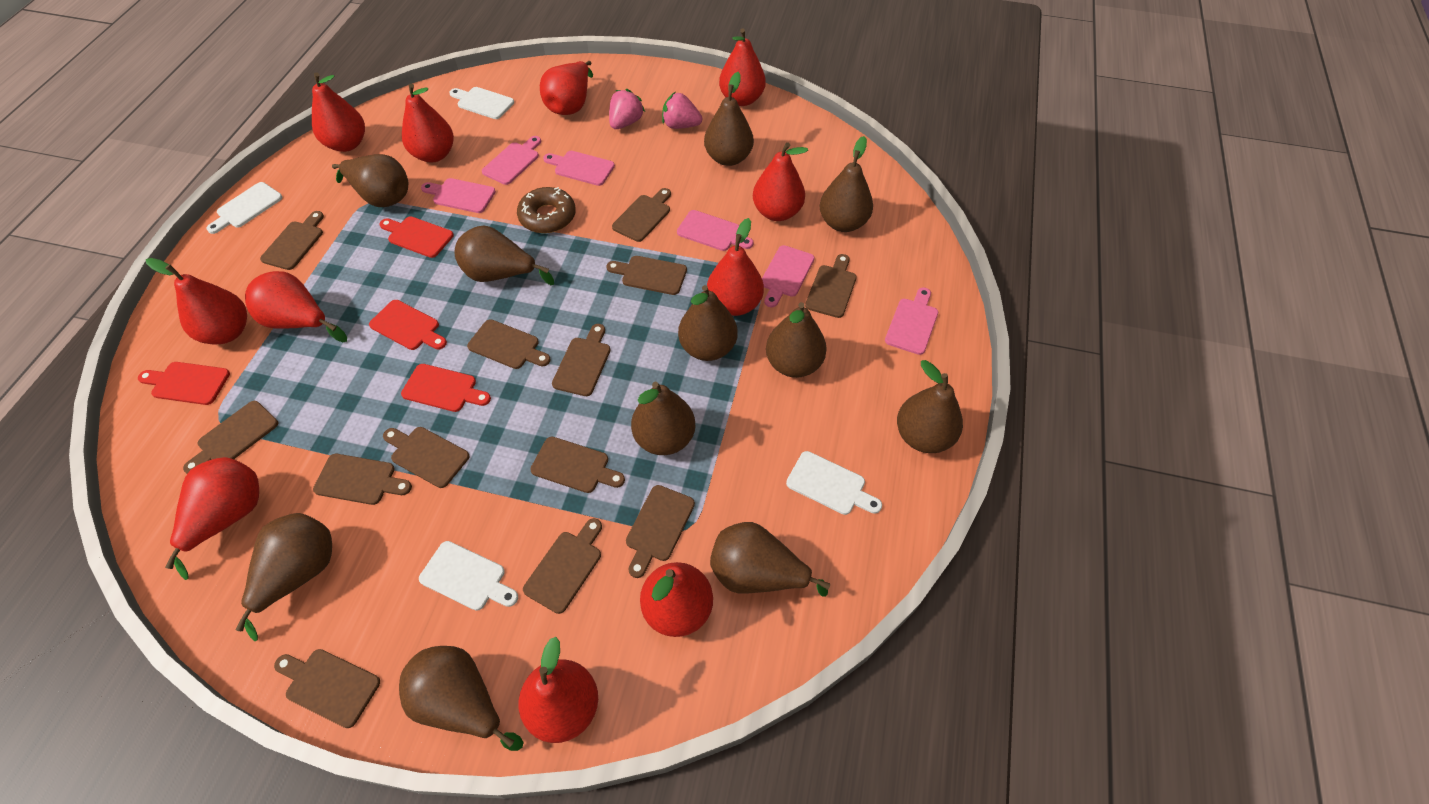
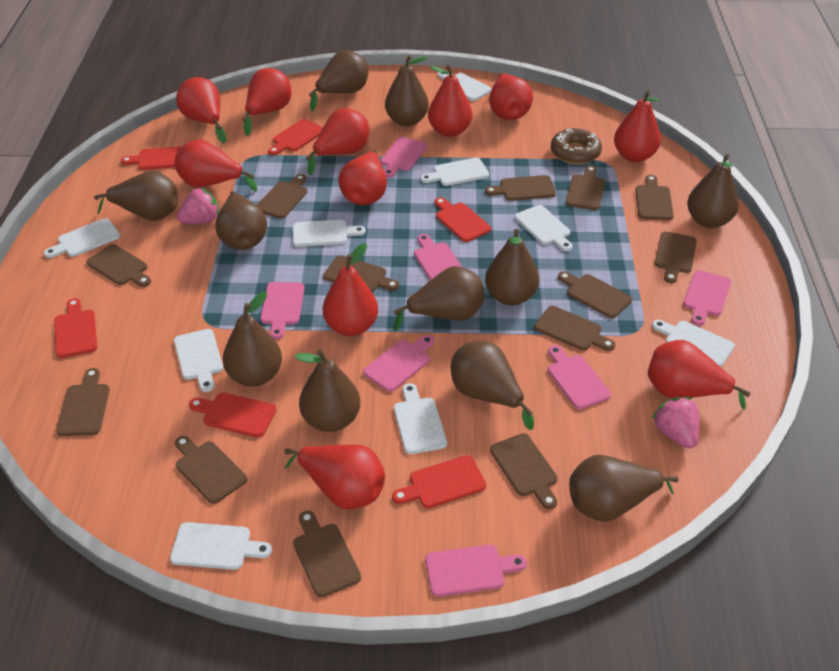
pink cutting board: 6 -> 7
red cutting board: 4 -> 6
white cutting board: 4 -> 9

